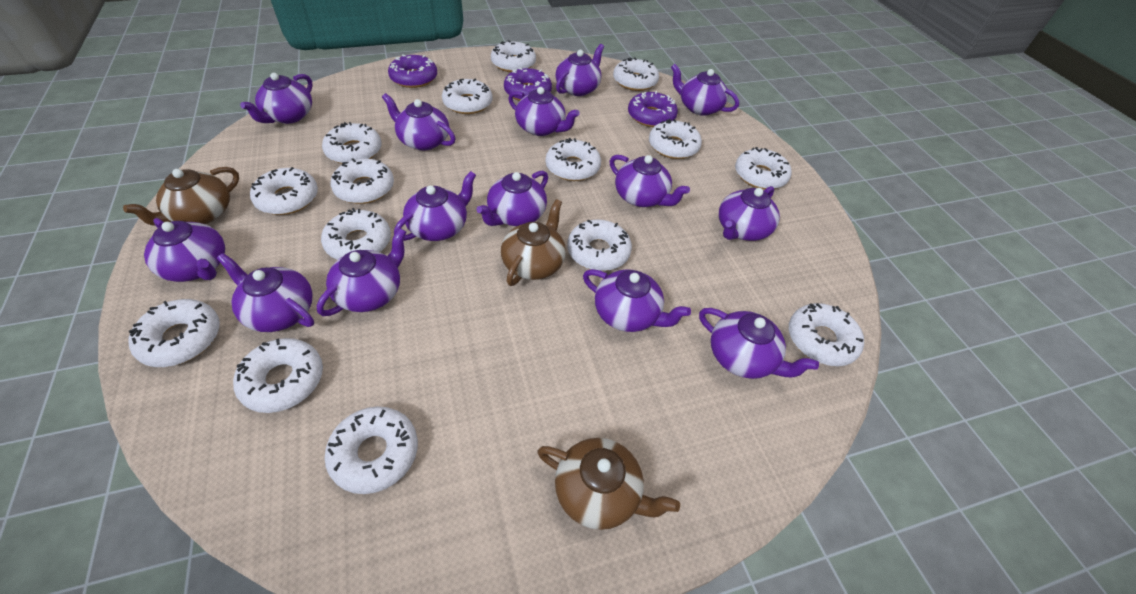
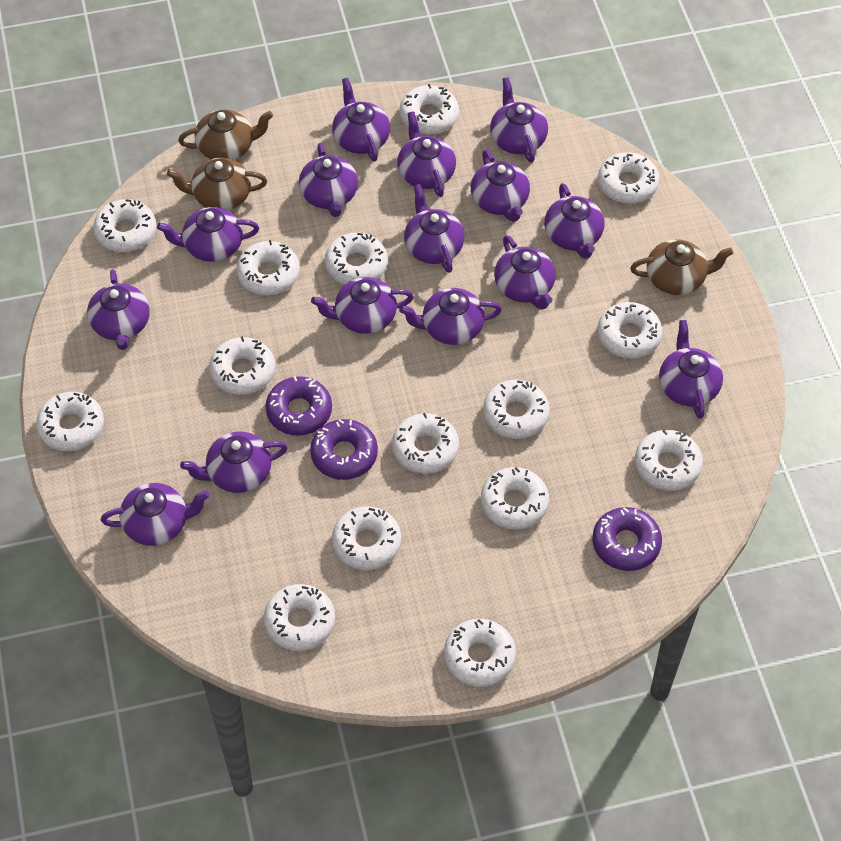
purple teapot: 14 -> 15

